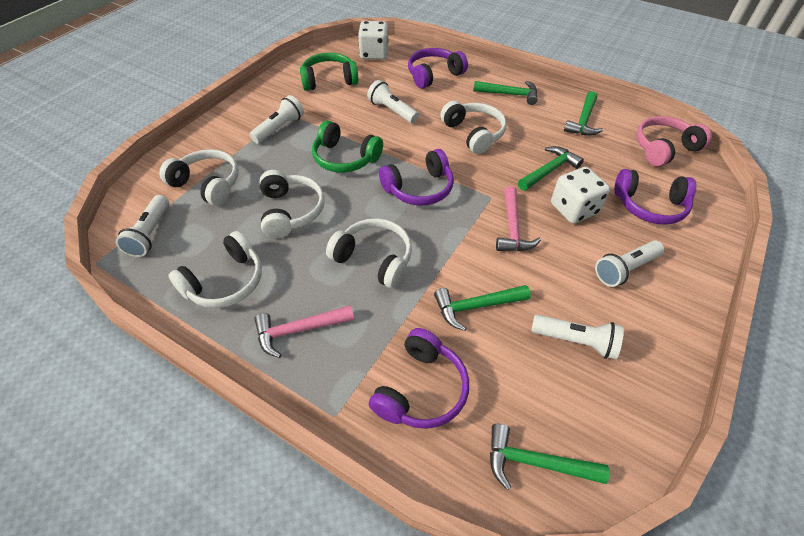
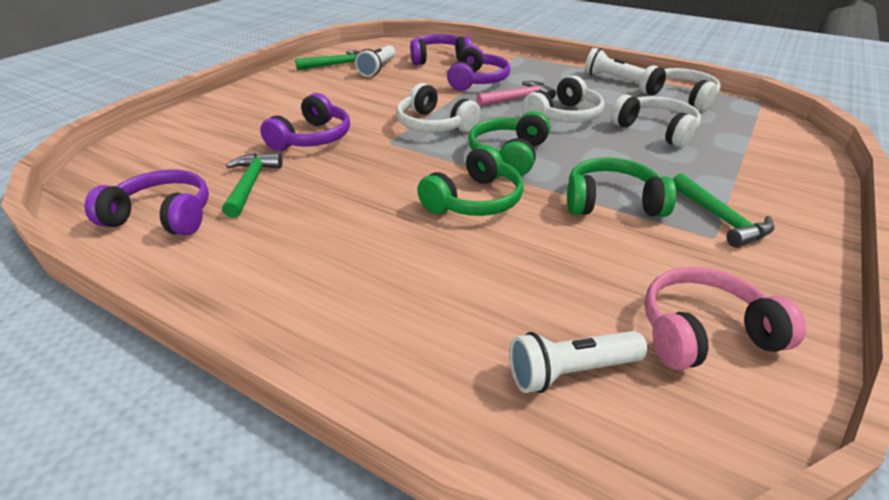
green hammer: 5 -> 3
green headphones: 2 -> 3
pink hammer: 2 -> 1
white dice: 2 -> 0
white flashlight: 5 -> 3
white headphones: 5 -> 4

